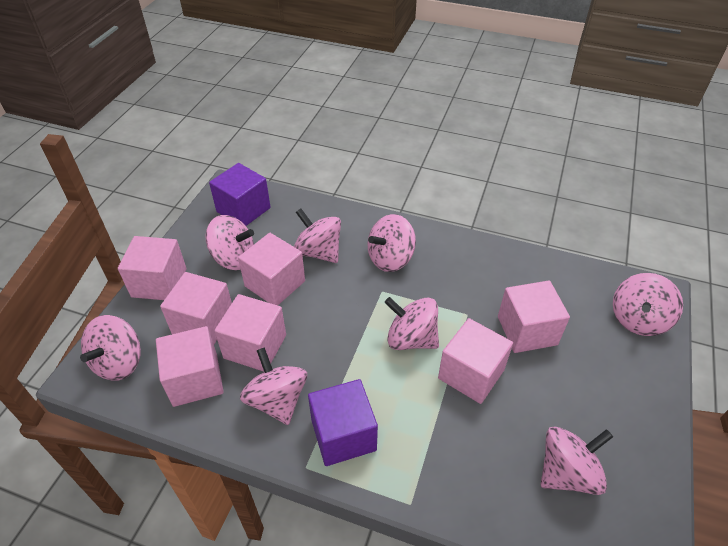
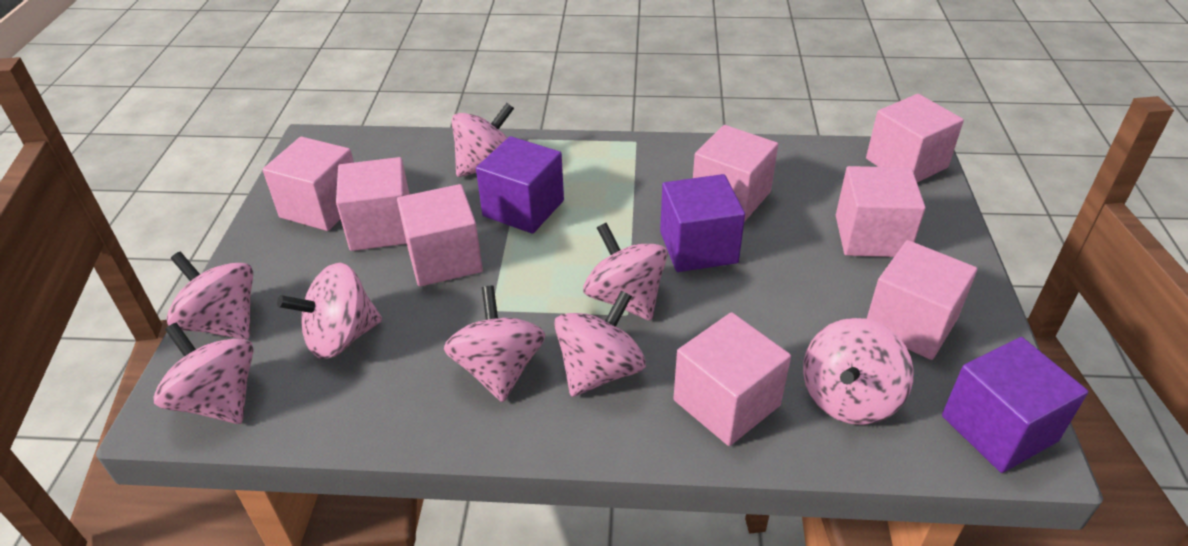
pink cube: 7 -> 8
purple cube: 2 -> 3

